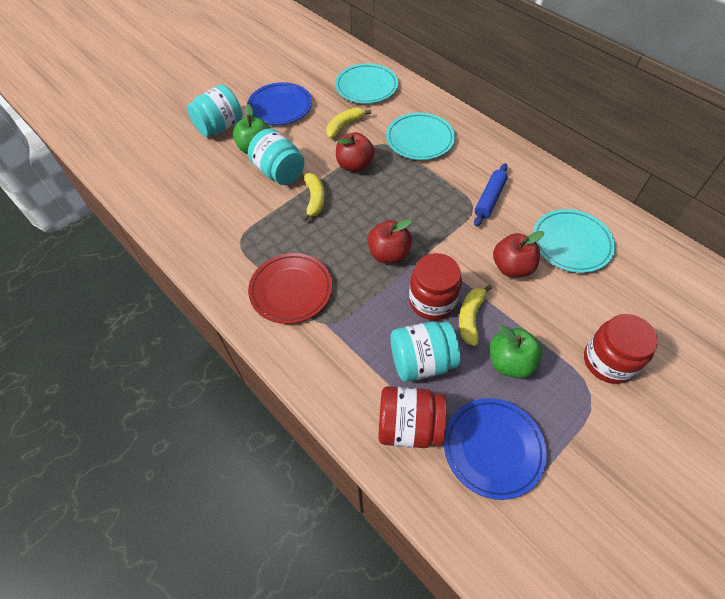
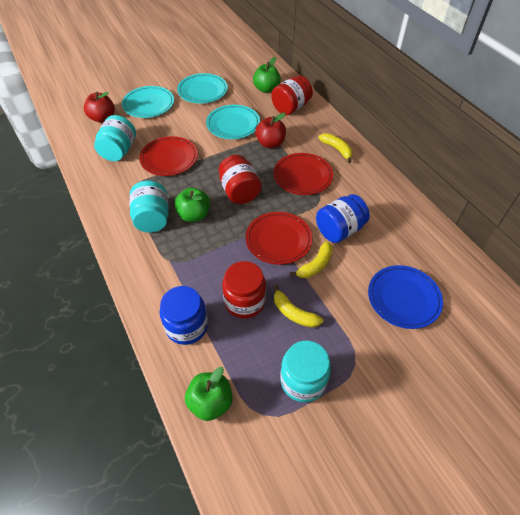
blue jar: 0 -> 2
blue plate: 2 -> 1
blue rolling pin: 1 -> 0
green apple: 2 -> 3
red apple: 3 -> 2
red plate: 1 -> 3

